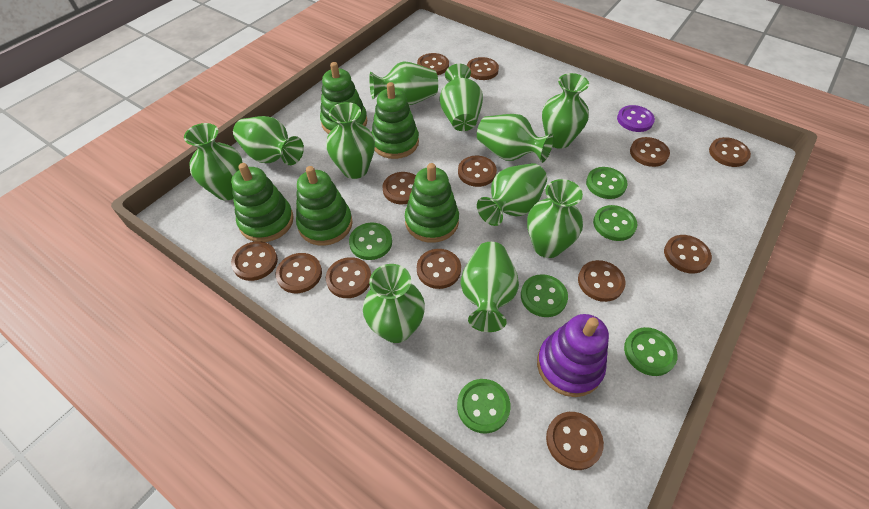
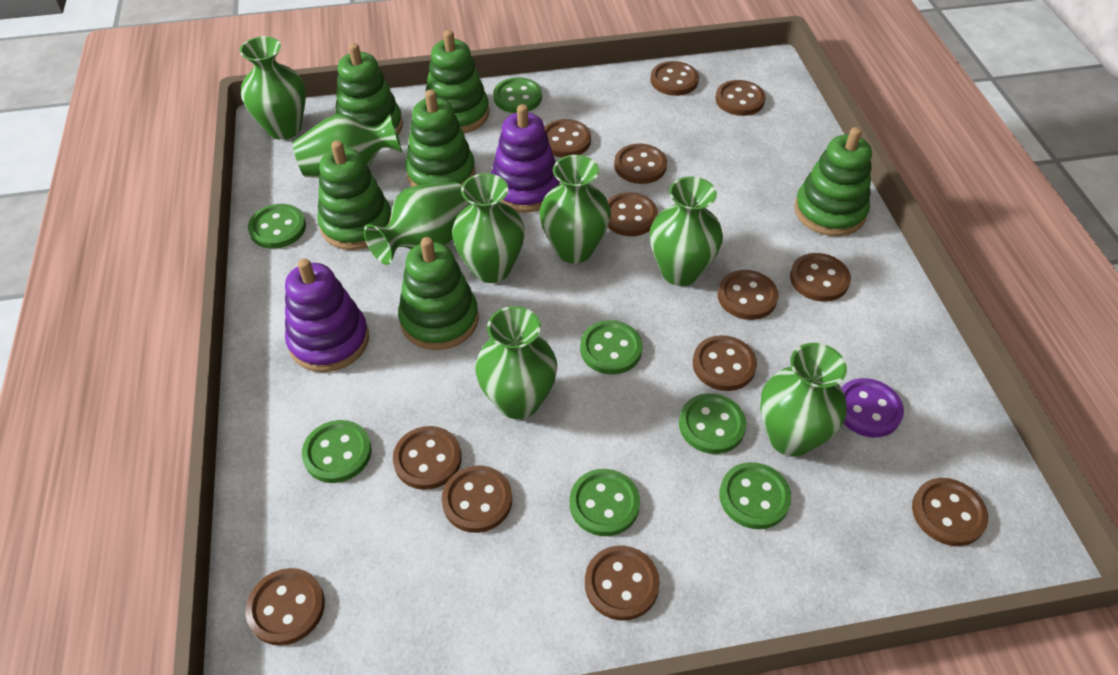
green button: 6 -> 7
green stacking toy: 5 -> 6
green vase: 11 -> 8
purple stacking toy: 1 -> 2

